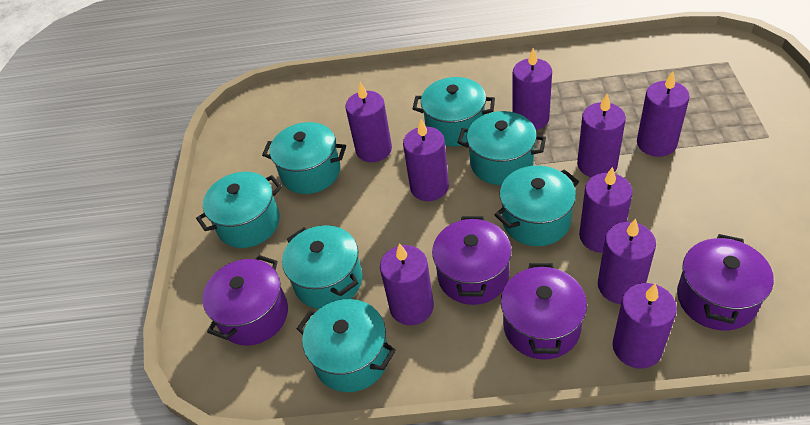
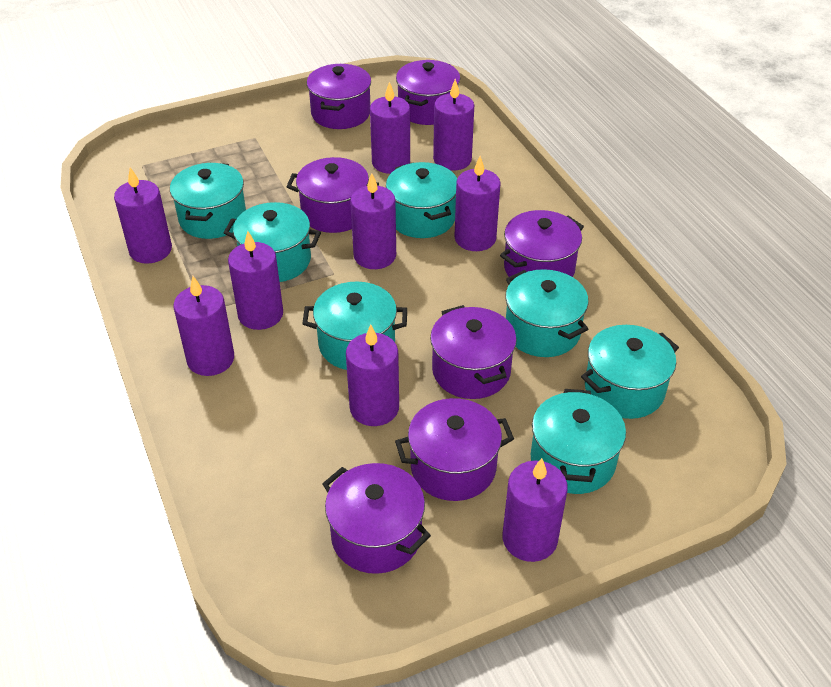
purple pot: 4 -> 7

